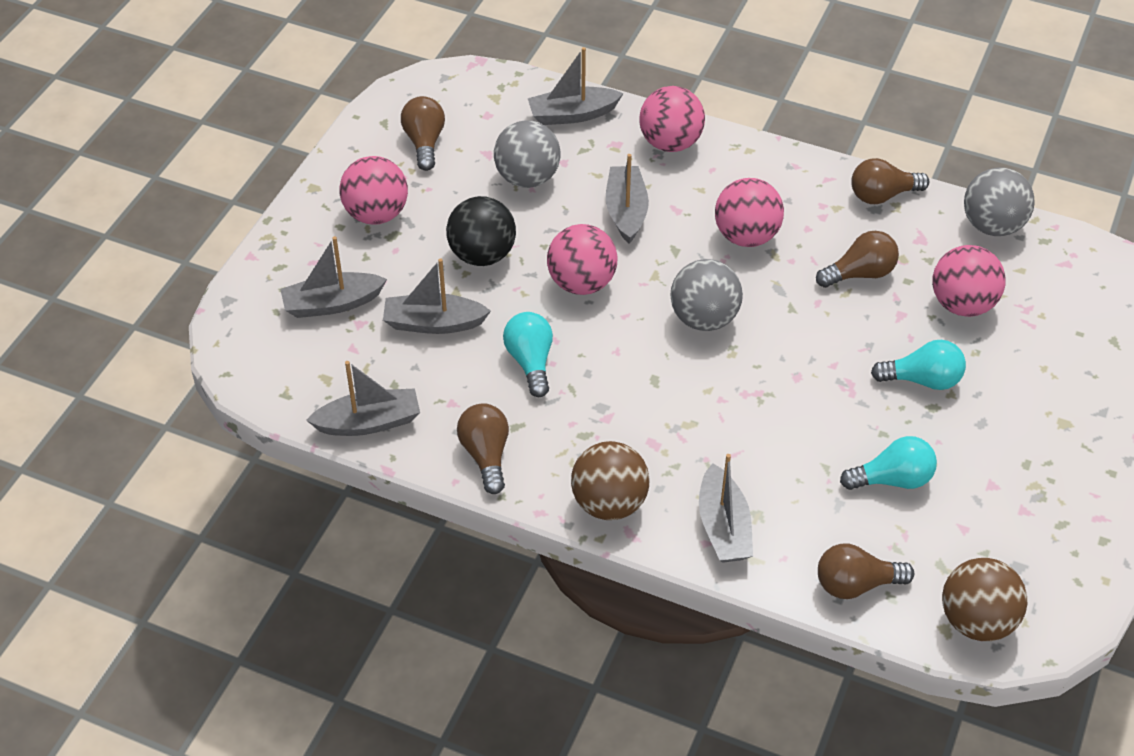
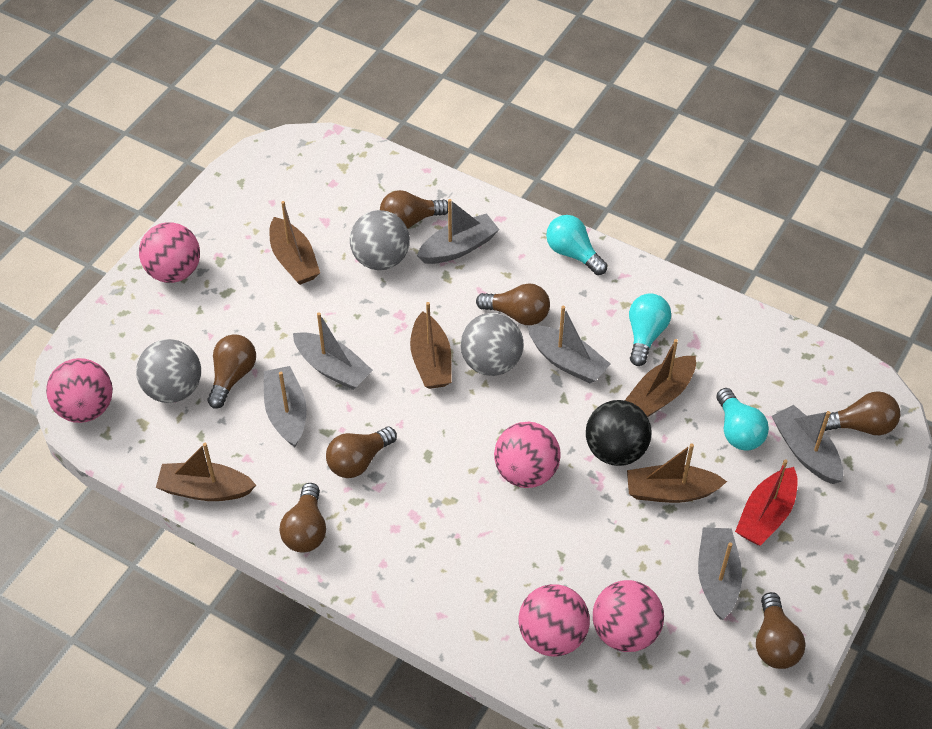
brown ball: 2 -> 0
brown boat: 0 -> 5
brown light bulb: 5 -> 7
red boat: 0 -> 1

